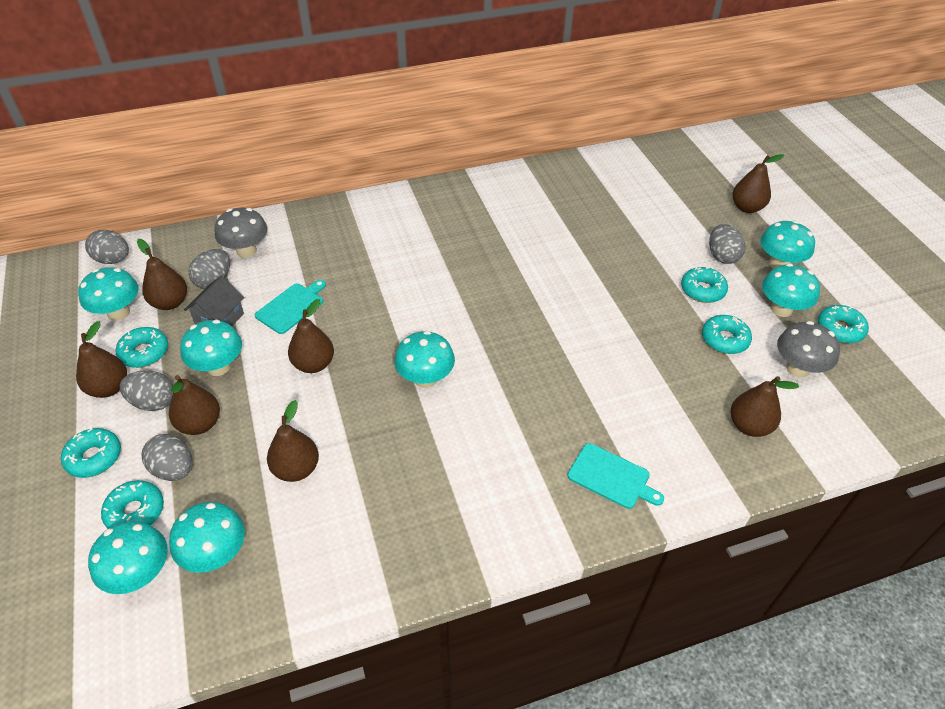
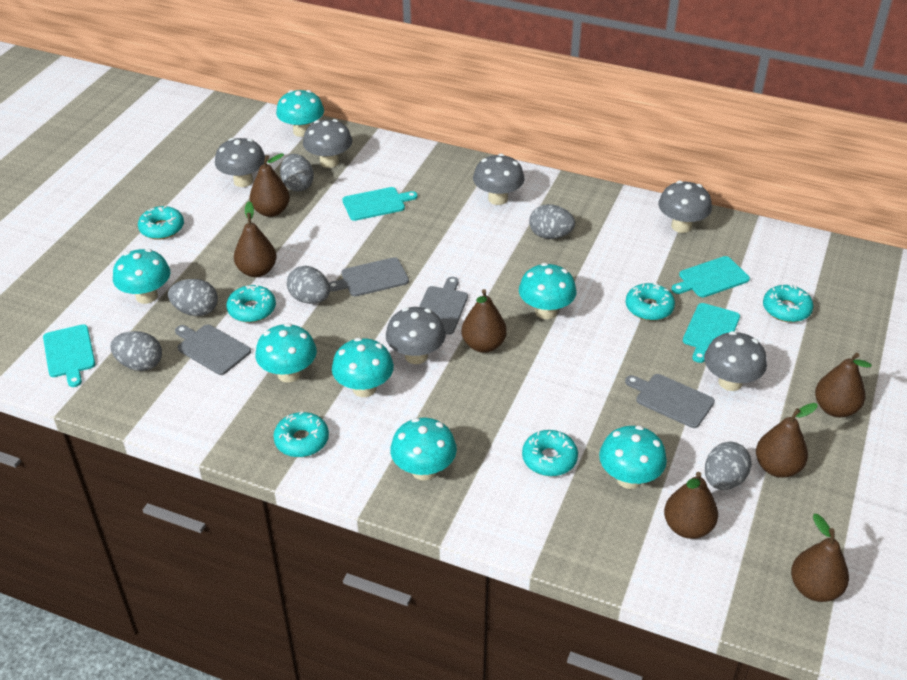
grey cutting board: 0 -> 4
grey egg: 5 -> 6
grey house: 1 -> 0
grey mushroom: 2 -> 6
turquoise cutting board: 2 -> 4

